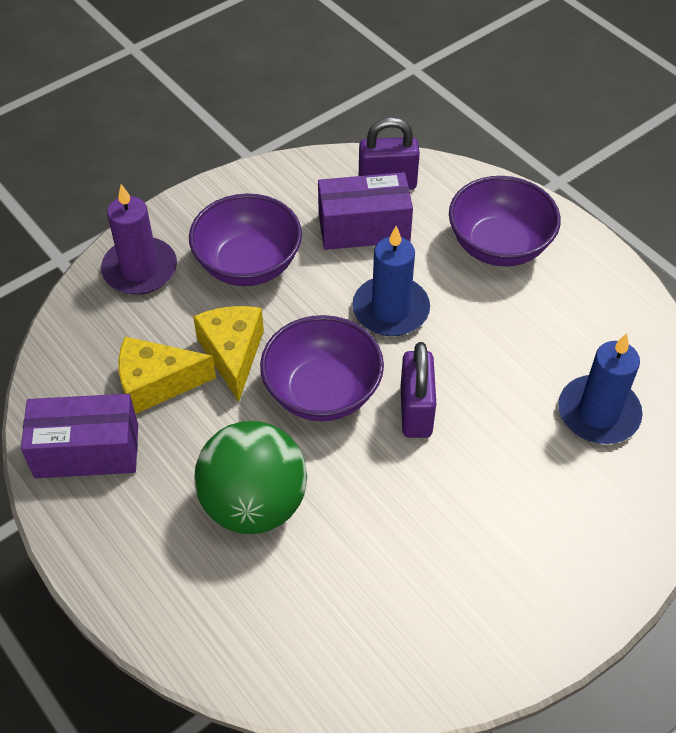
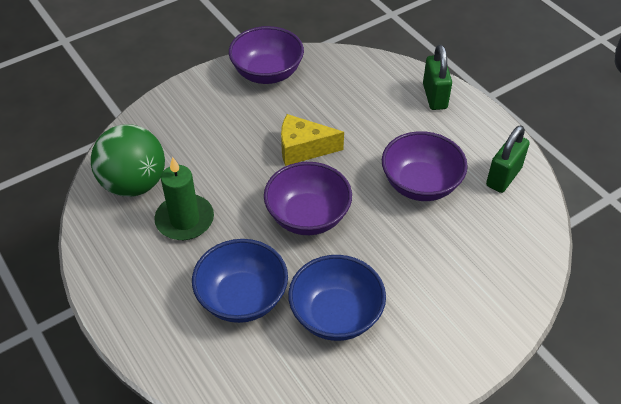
blue bowl: 0 -> 2
blue candle: 2 -> 0
green candle: 0 -> 1
green padlock: 0 -> 2
purple box: 2 -> 0
purple candle: 1 -> 0
purple padlock: 2 -> 0
yellow cheese: 2 -> 1

